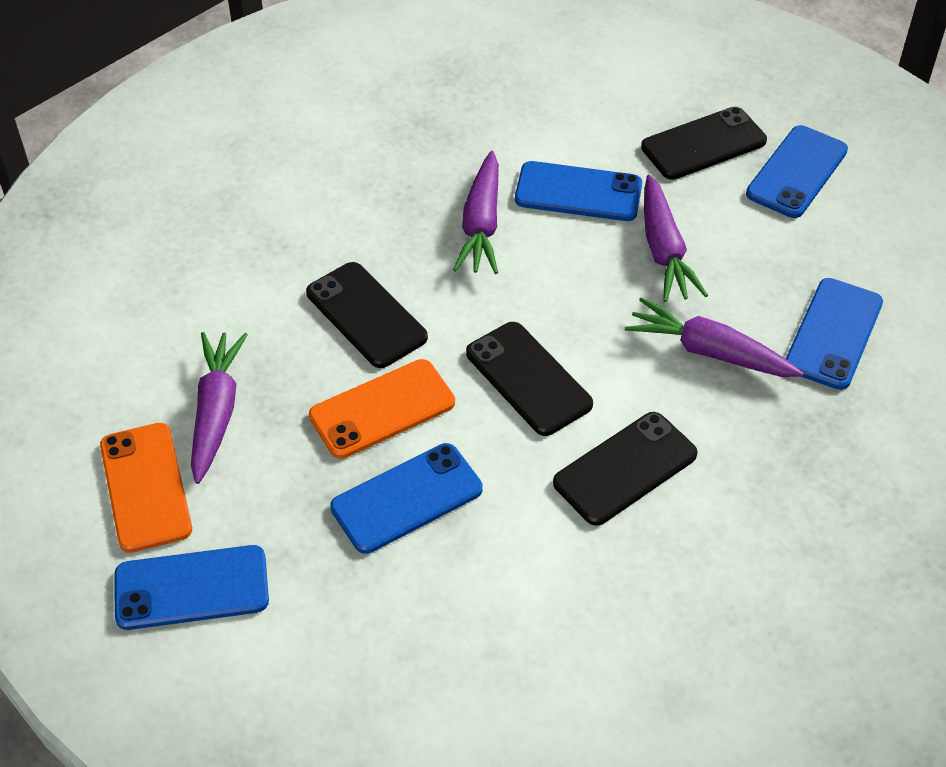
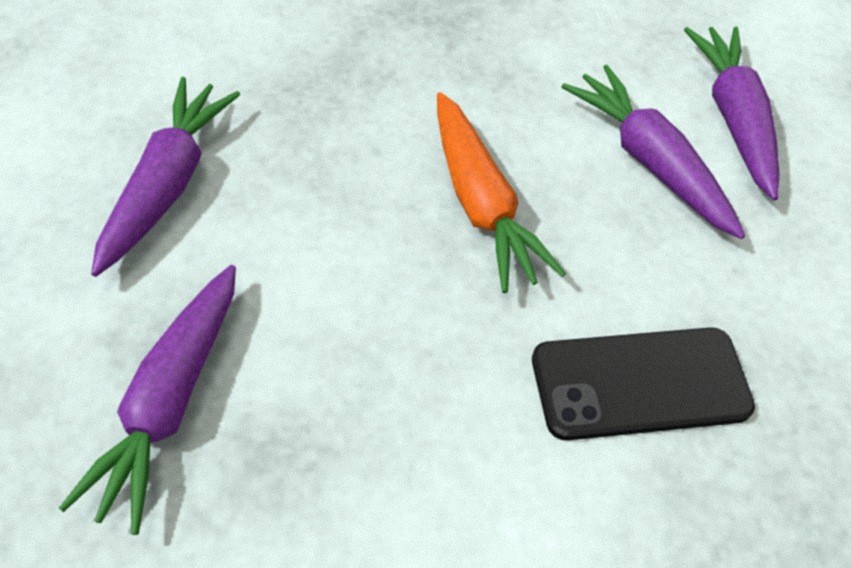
black phone: 4 -> 1
blue phone: 5 -> 0
orange carrot: 0 -> 1
orange phone: 2 -> 0

